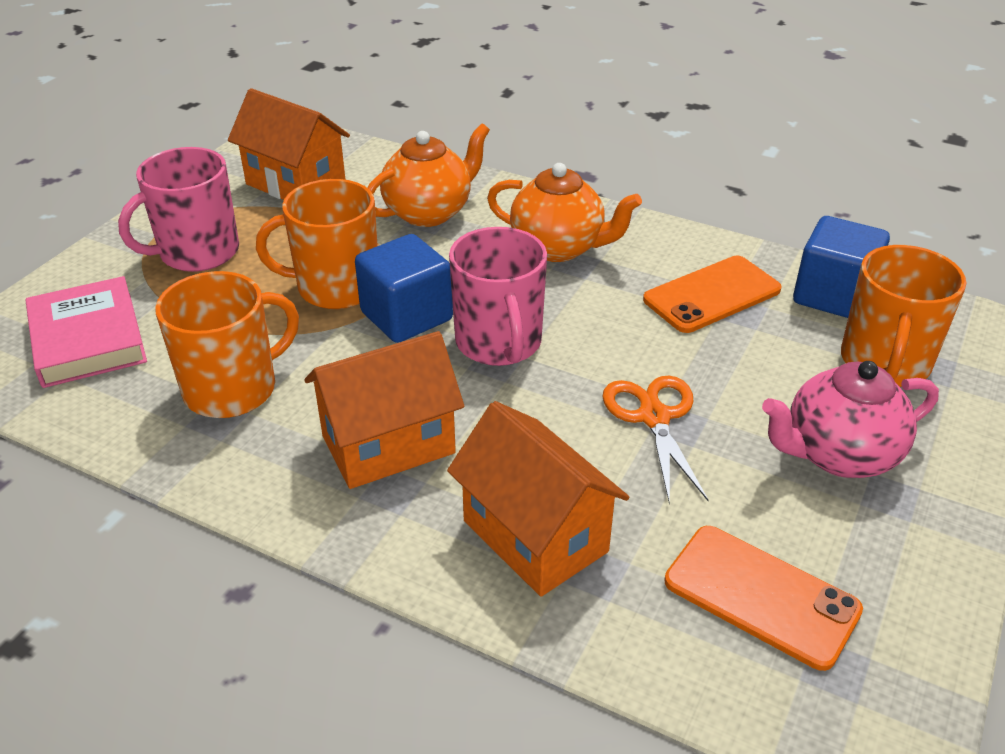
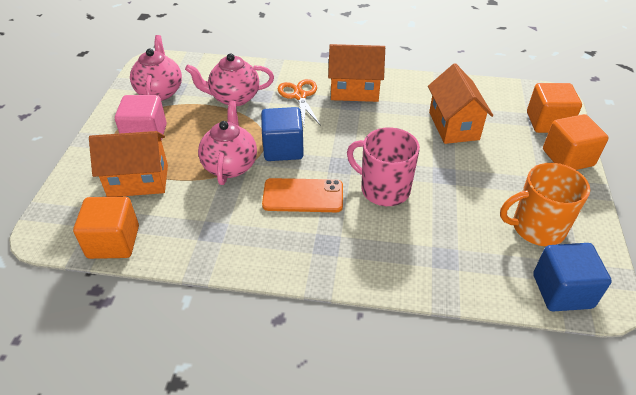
orange cube: 0 -> 3
orange mug: 3 -> 1
orange phone: 2 -> 1
orange teapot: 2 -> 0
pink book: 1 -> 0
pink cube: 0 -> 1
pink mug: 2 -> 1
pink teapot: 1 -> 3

